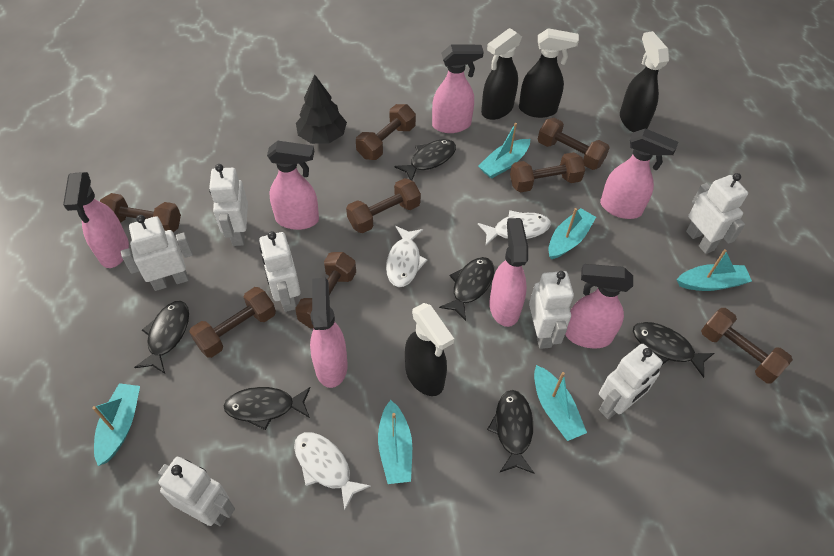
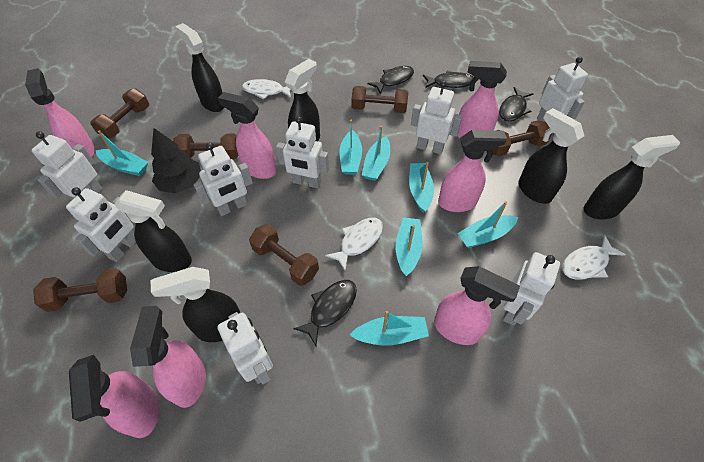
black fish: 6 -> 4
black spray bottle: 4 -> 6
brown dumbbell: 8 -> 6
turquoise boat: 6 -> 7
white robot: 7 -> 8

